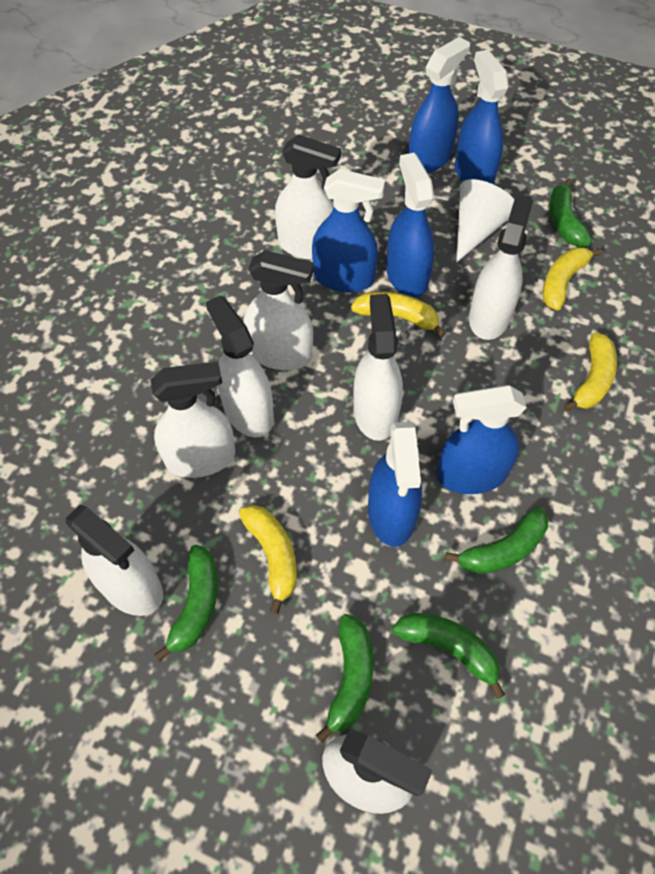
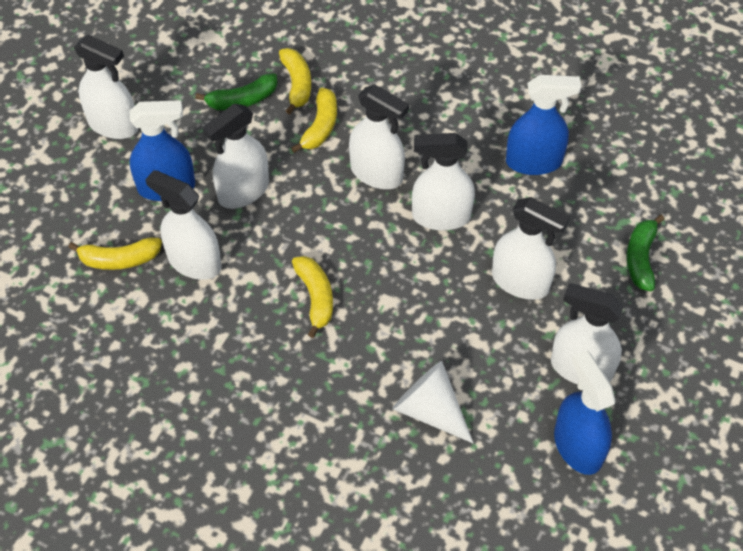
blue spray bottle: 6 -> 3
green banana: 5 -> 2
white spray bottle: 8 -> 7

